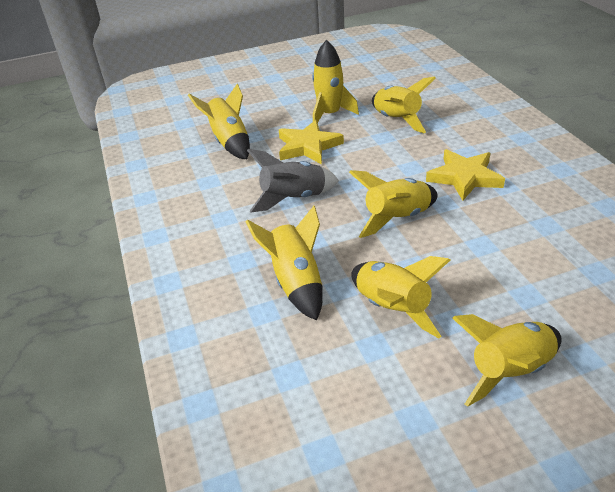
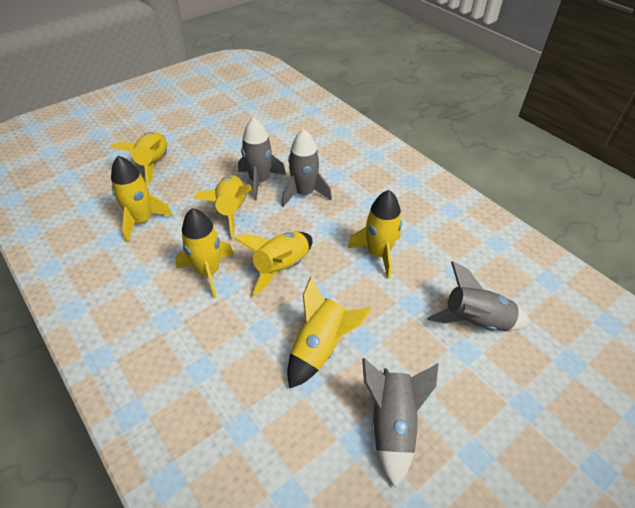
grey rocket: 1 -> 4
yellow star: 2 -> 0

